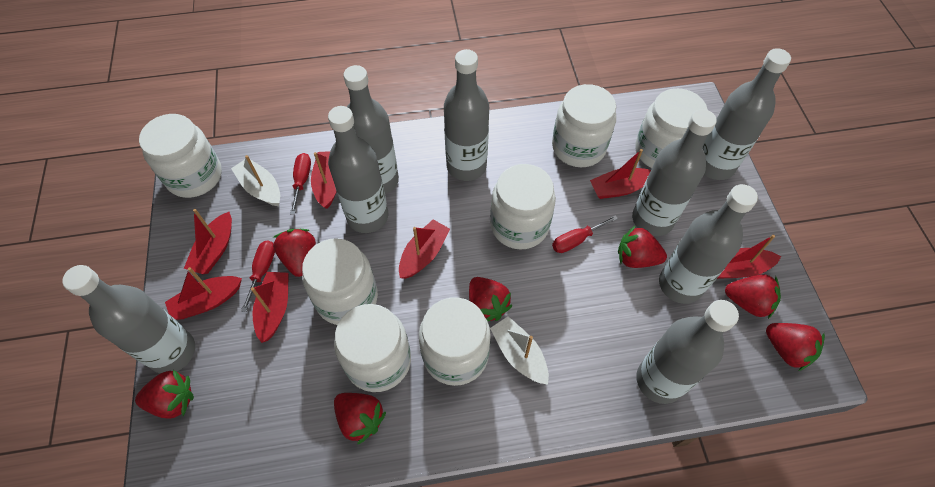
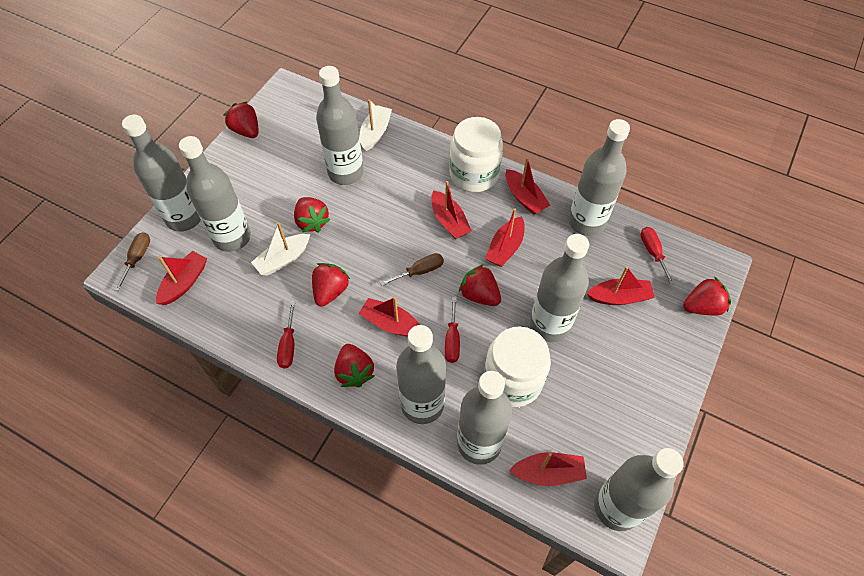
brown screwdriver: 0 -> 2
red strawberry: 7 -> 6
white jar: 7 -> 2

